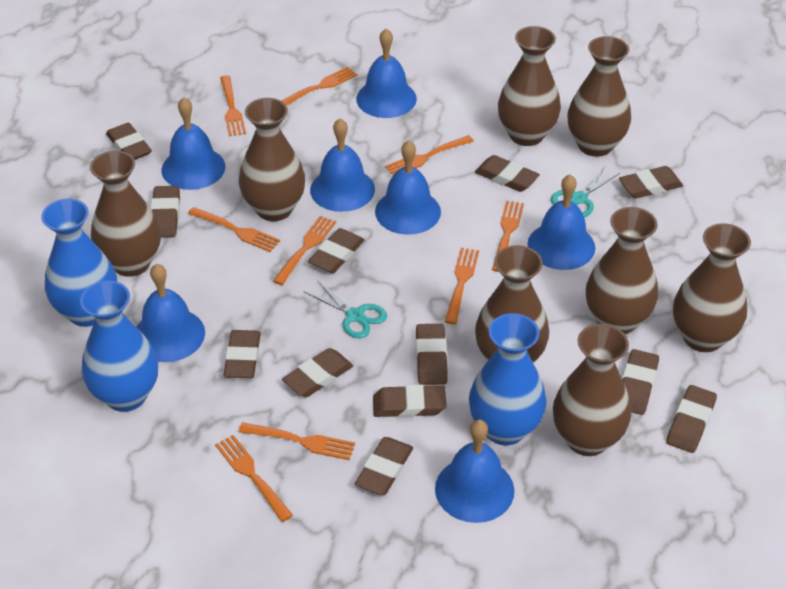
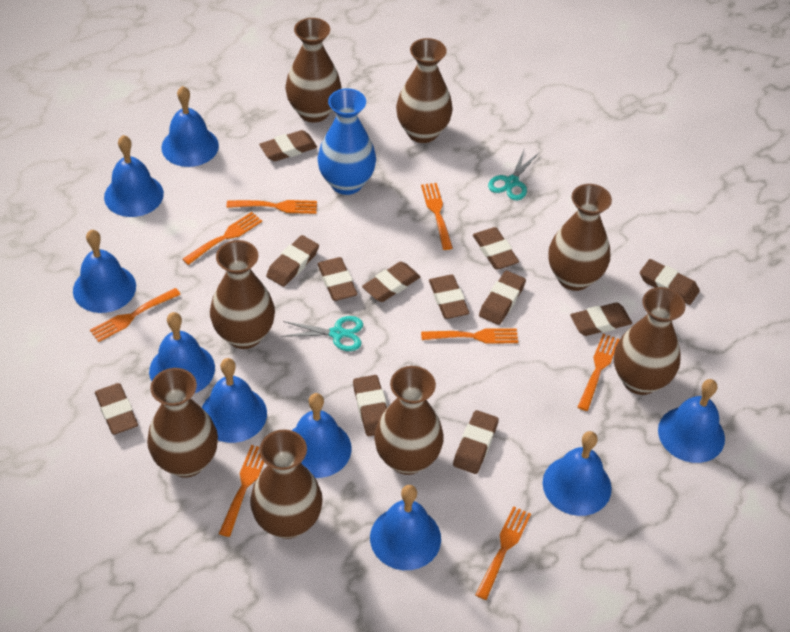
blue bell: 7 -> 9
blue vase: 3 -> 1
orange fork: 9 -> 8

